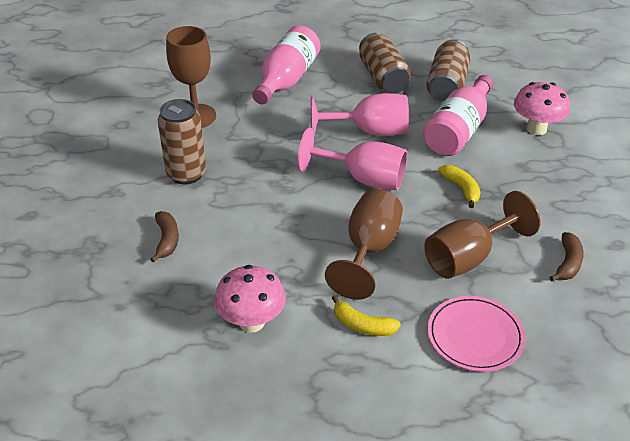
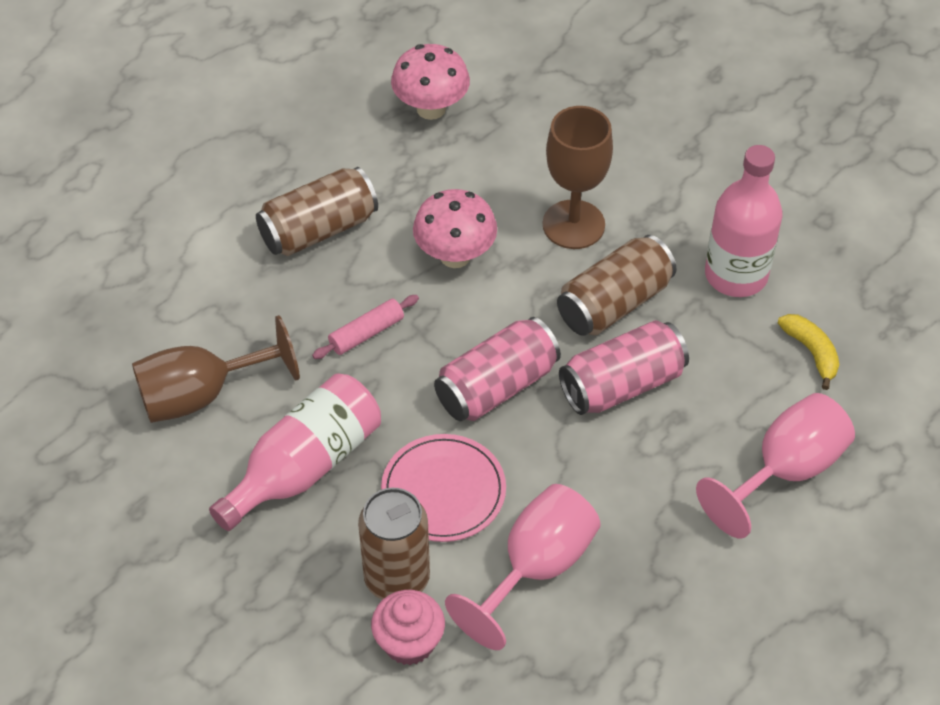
brown banana: 2 -> 0
brown goblet: 3 -> 2
pink can: 0 -> 2
pink cupcake: 0 -> 1
pink rolling pin: 0 -> 1
yellow banana: 2 -> 1

